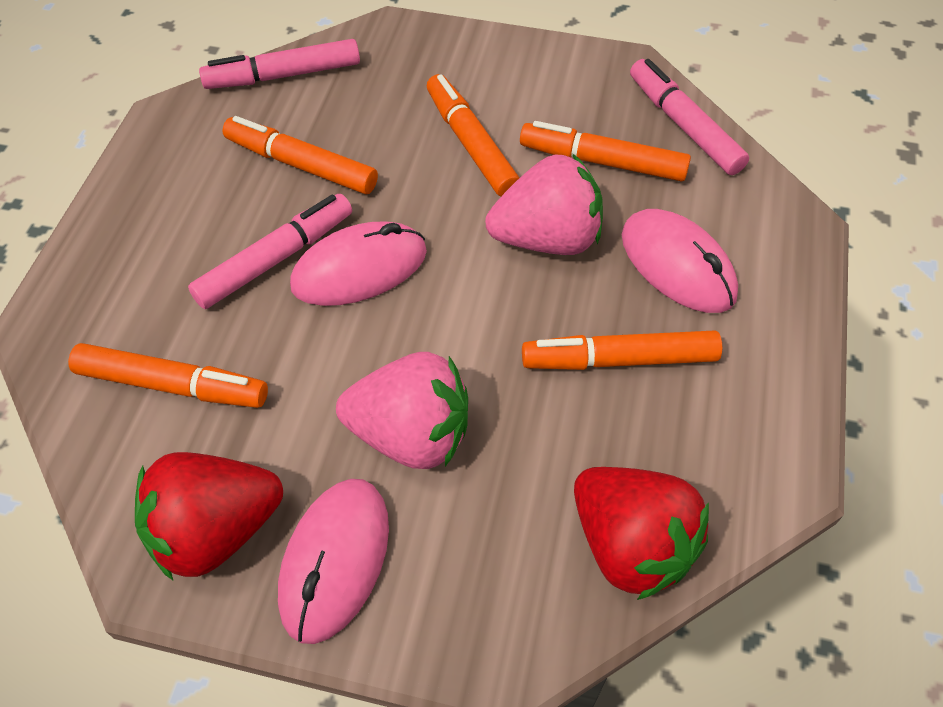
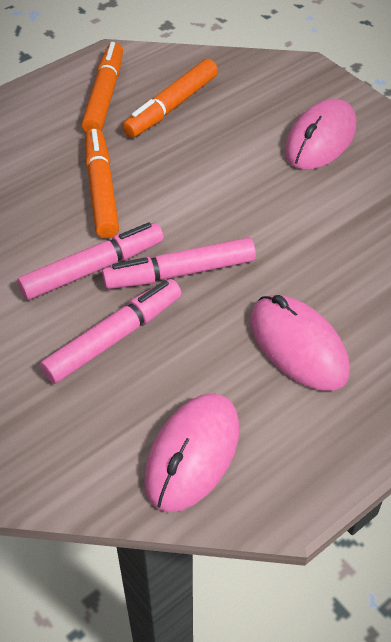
orange marker: 5 -> 3
pink strawberry: 2 -> 0
red strawberry: 2 -> 0

